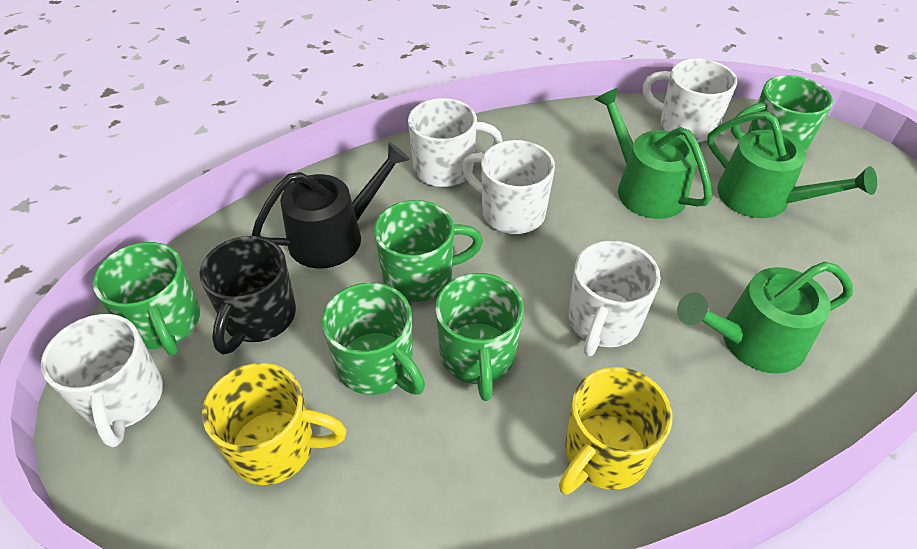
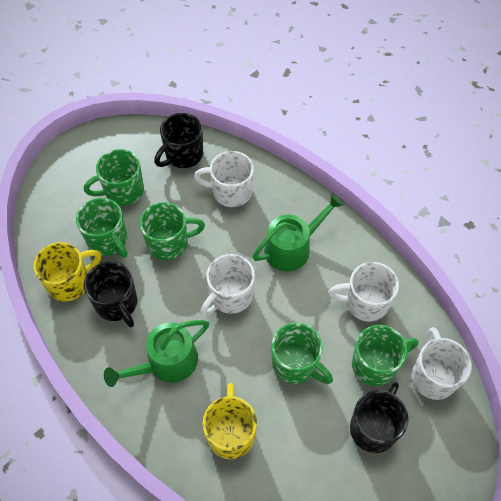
black mug: 1 -> 3
black watering can: 1 -> 0
green watering can: 3 -> 2
white mug: 5 -> 4

